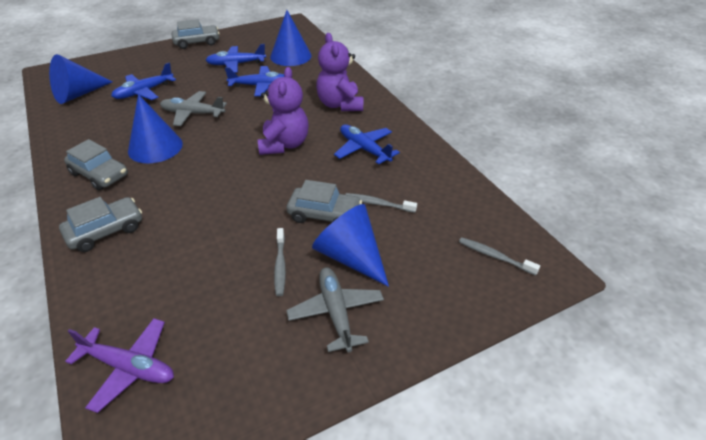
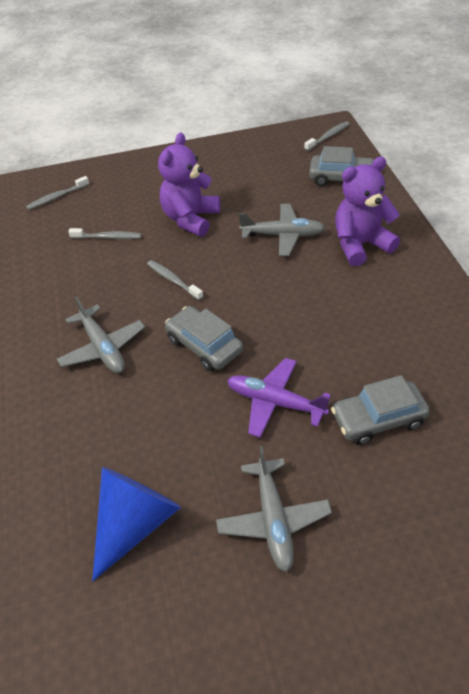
blue cone: 4 -> 1
blue plane: 4 -> 0
grey car: 4 -> 3
grey plane: 2 -> 3
grey toothbrush: 3 -> 4

